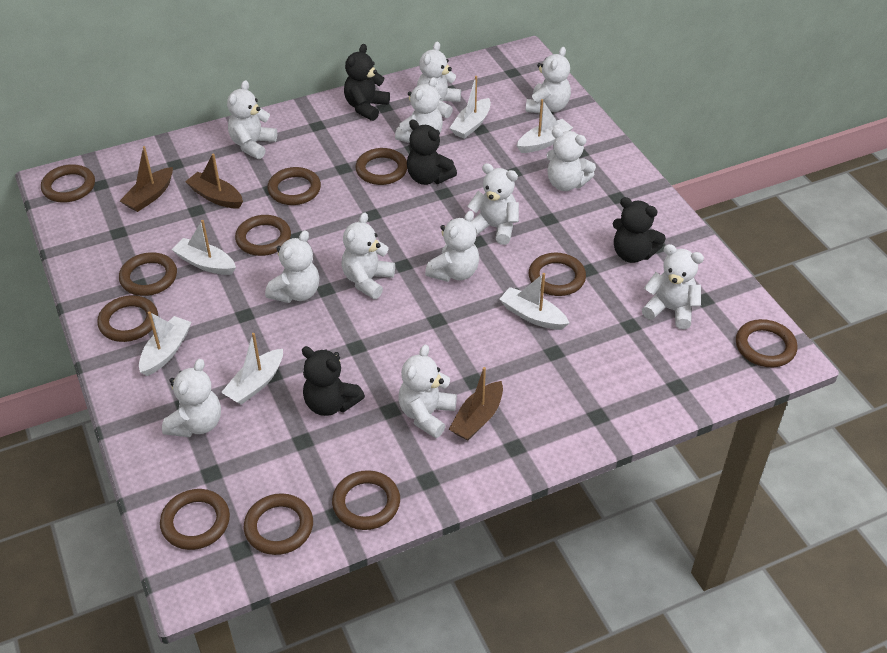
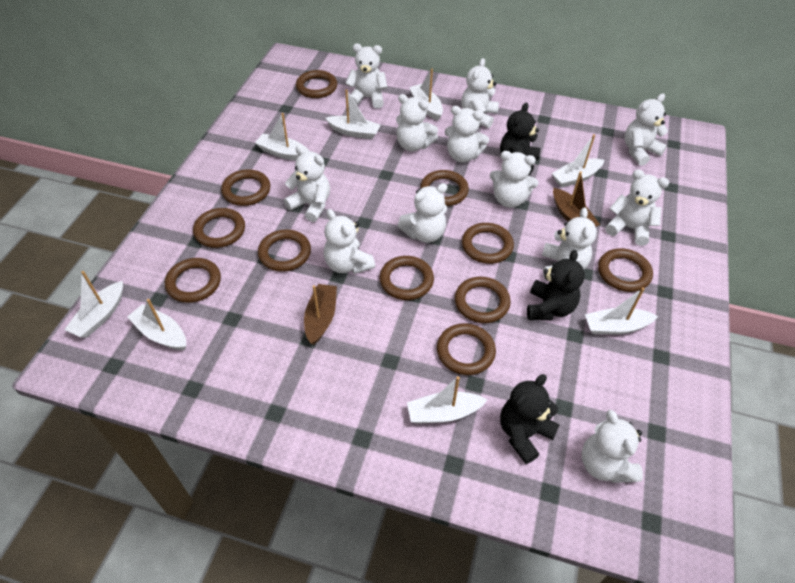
black teddy bear: 4 -> 3
brown boat: 3 -> 2
white boat: 6 -> 8

